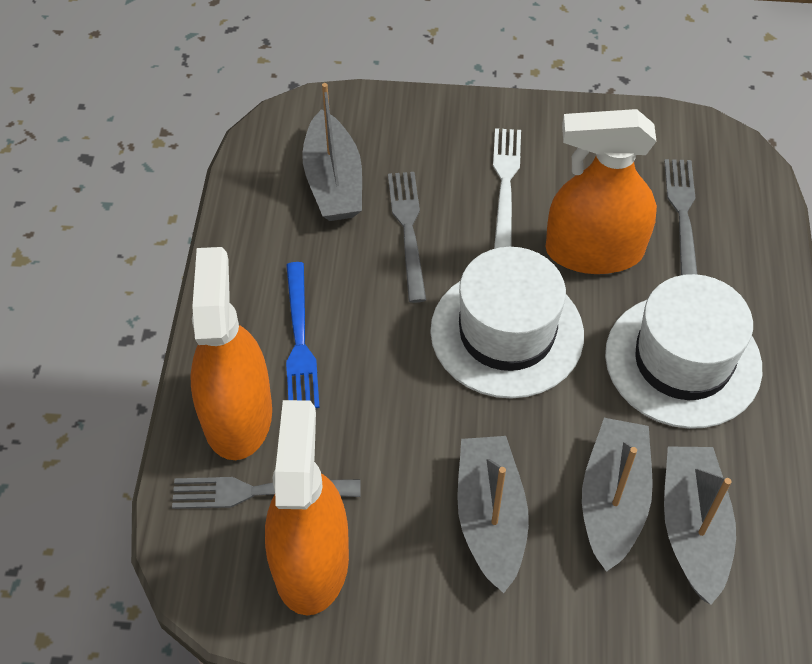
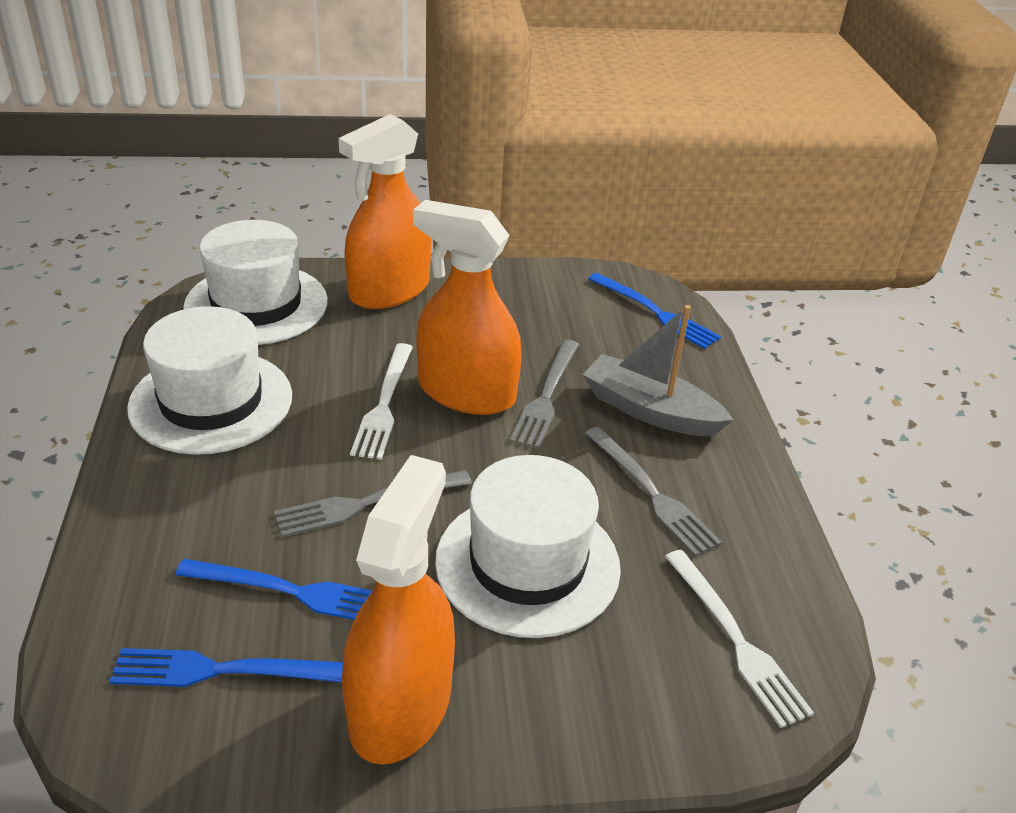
blue fork: 1 -> 3
grey boat: 4 -> 1
white fork: 1 -> 2
white hat: 2 -> 3

